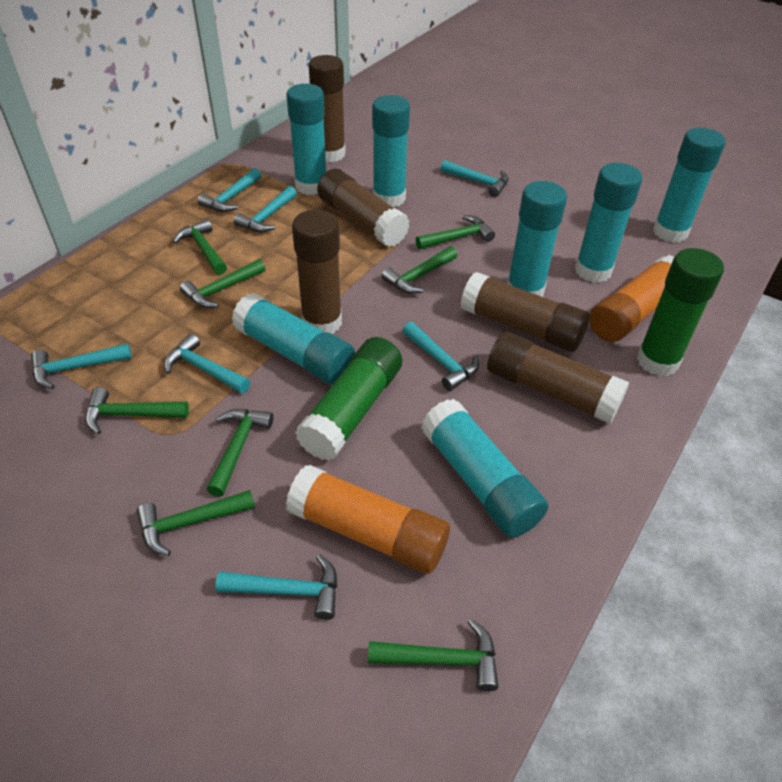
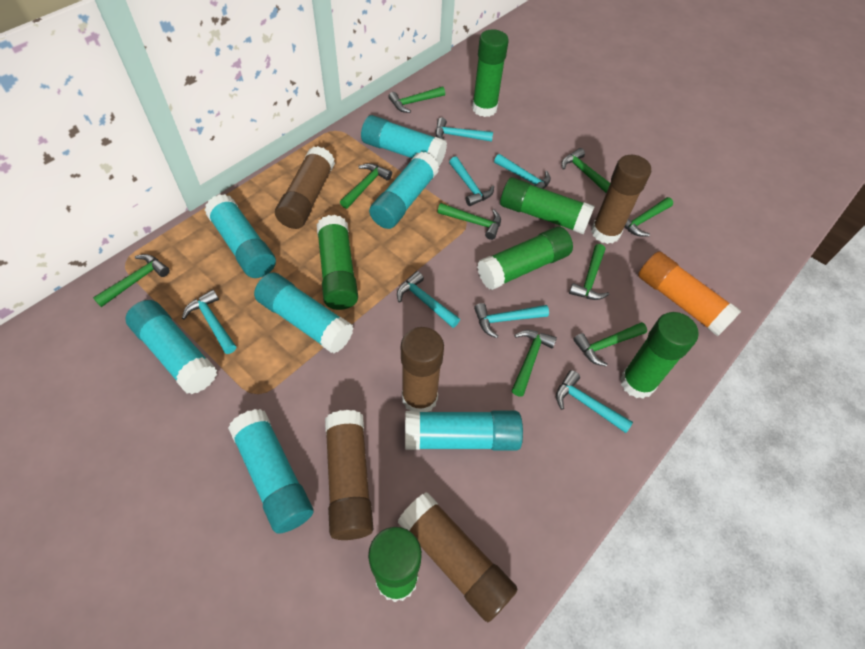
green glue stick: 2 -> 6
green hammer: 8 -> 9
orange glue stick: 2 -> 1

